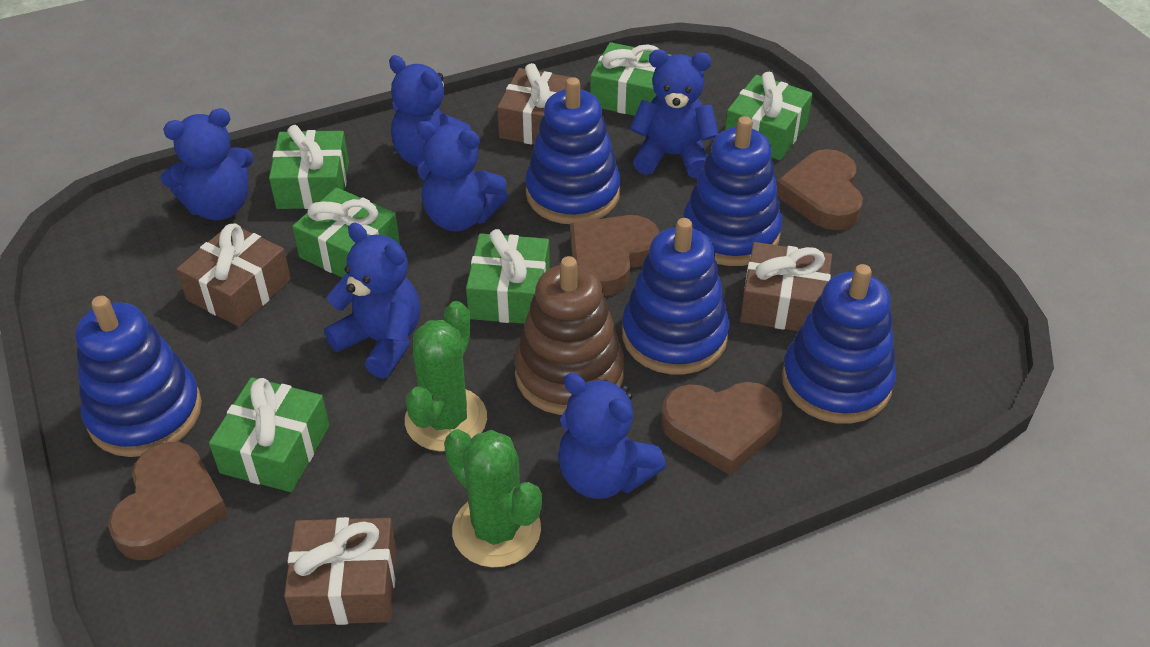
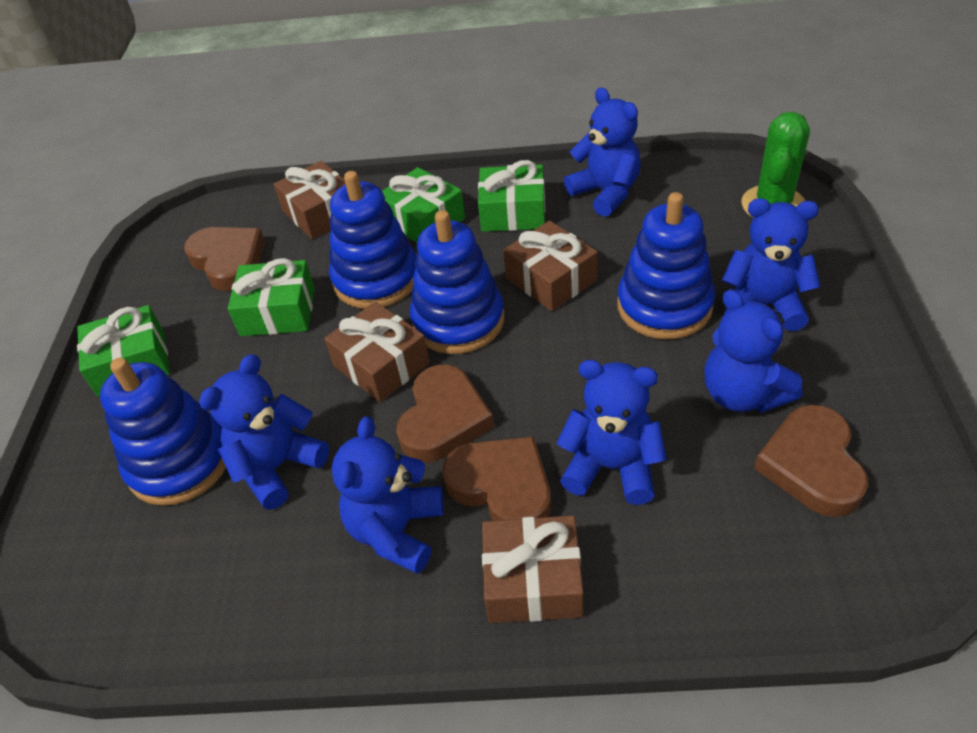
blue stacking toy: 5 -> 4
brown stacking toy: 1 -> 0
green cactus: 2 -> 1
green gift: 6 -> 4

